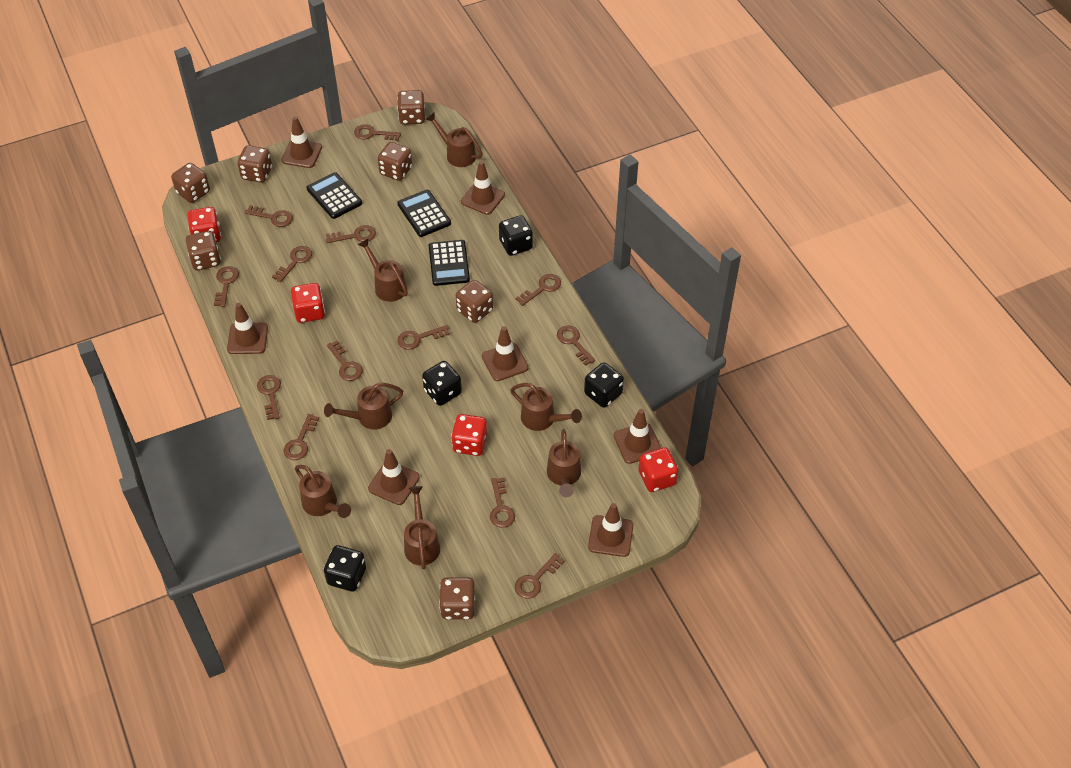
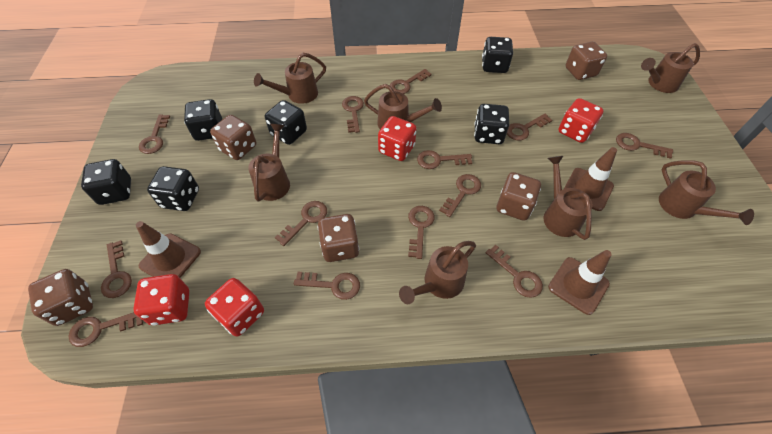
black calculator: 3 -> 0
black dice: 4 -> 6
brown dice: 7 -> 5
brown traffic cone: 7 -> 3

